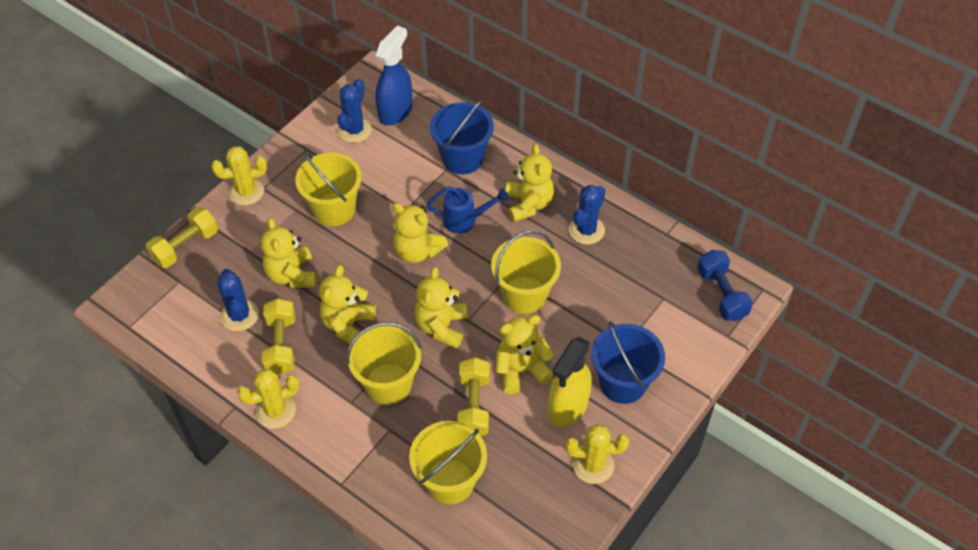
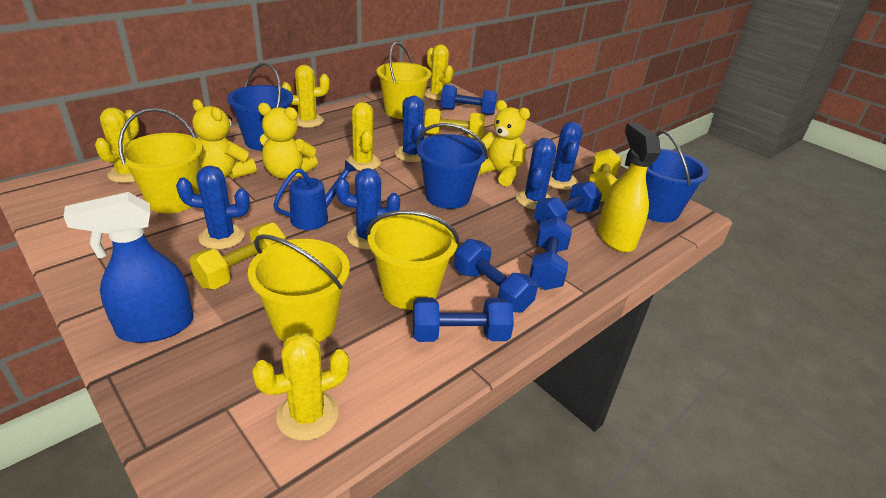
blue bucket: 2 -> 3
blue cactus: 3 -> 5
blue dumbbell: 1 -> 5
yellow cactus: 3 -> 5
yellow teddy bear: 6 -> 3

